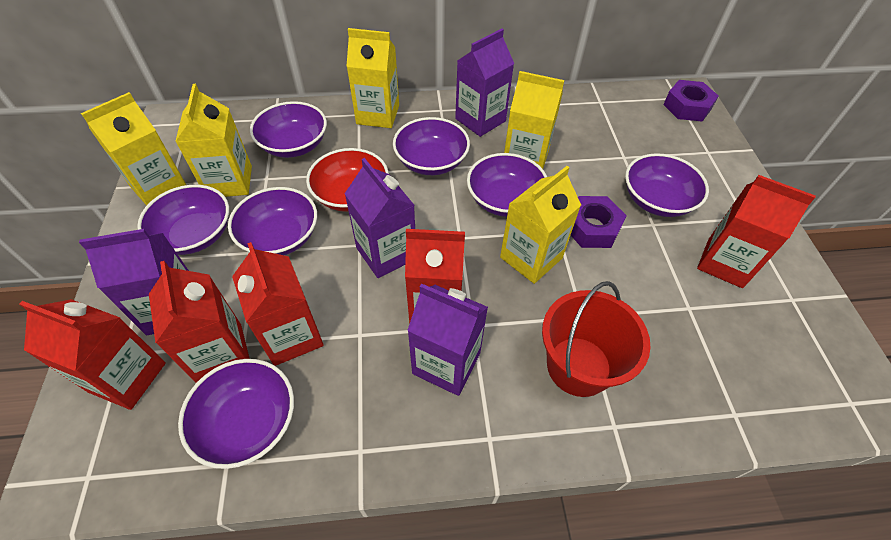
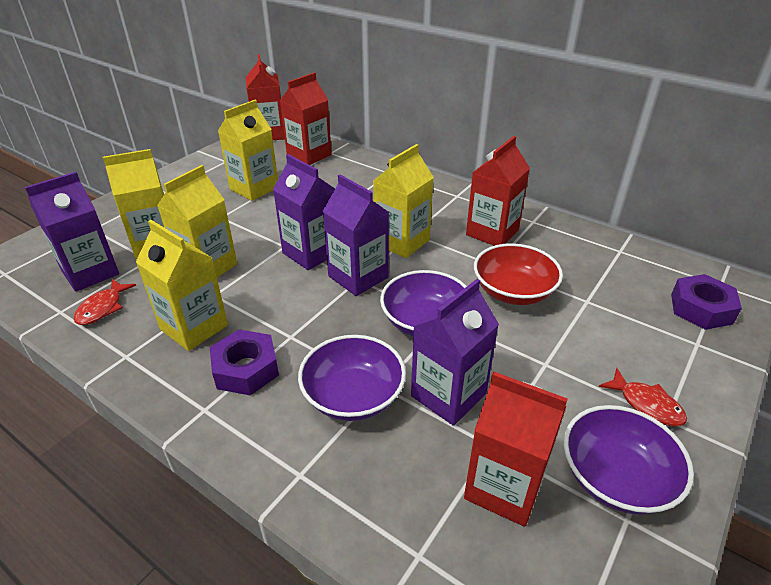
purple bowl: 7 -> 3
red bucket: 1 -> 0
red carton: 5 -> 4
red fish: 0 -> 2

